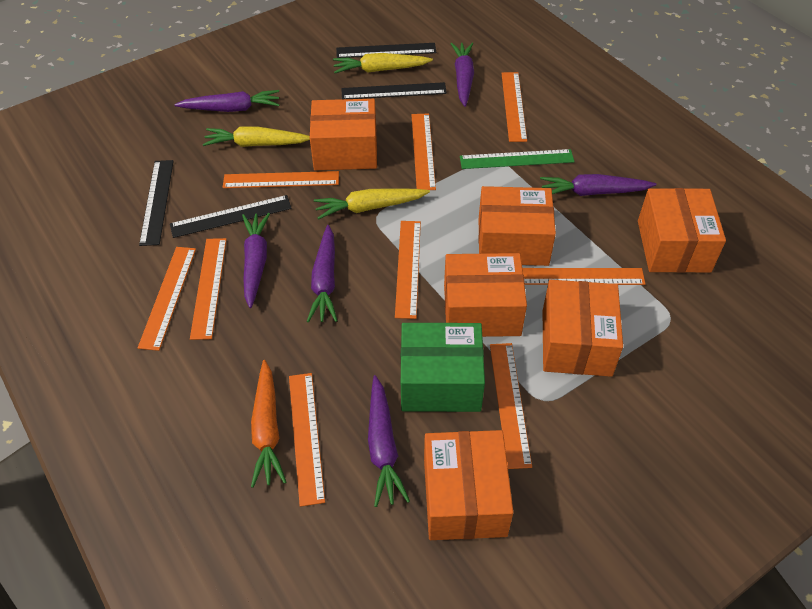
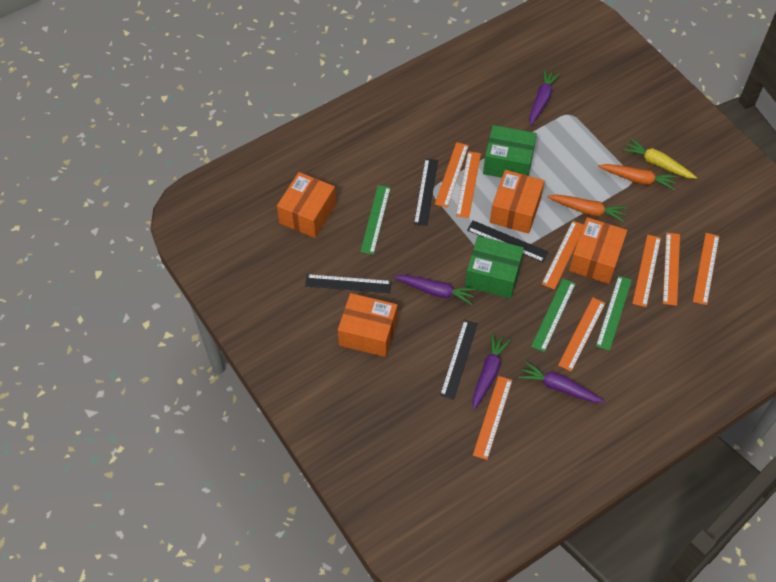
green box: 1 -> 2
green ruler: 1 -> 3
orange box: 6 -> 4
orange carrot: 1 -> 2
orange ruler: 9 -> 8
purple carrot: 6 -> 4
yellow carrot: 3 -> 1

